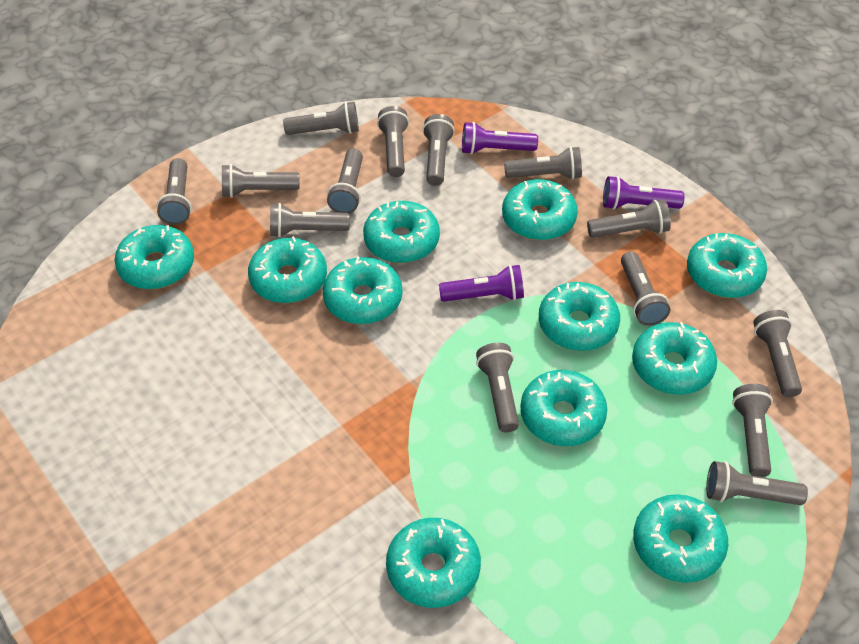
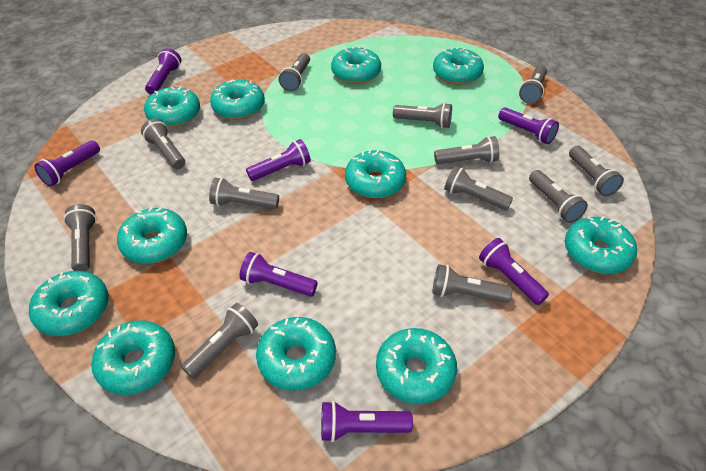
grey flashlight: 14 -> 12
purple flashlight: 3 -> 7

